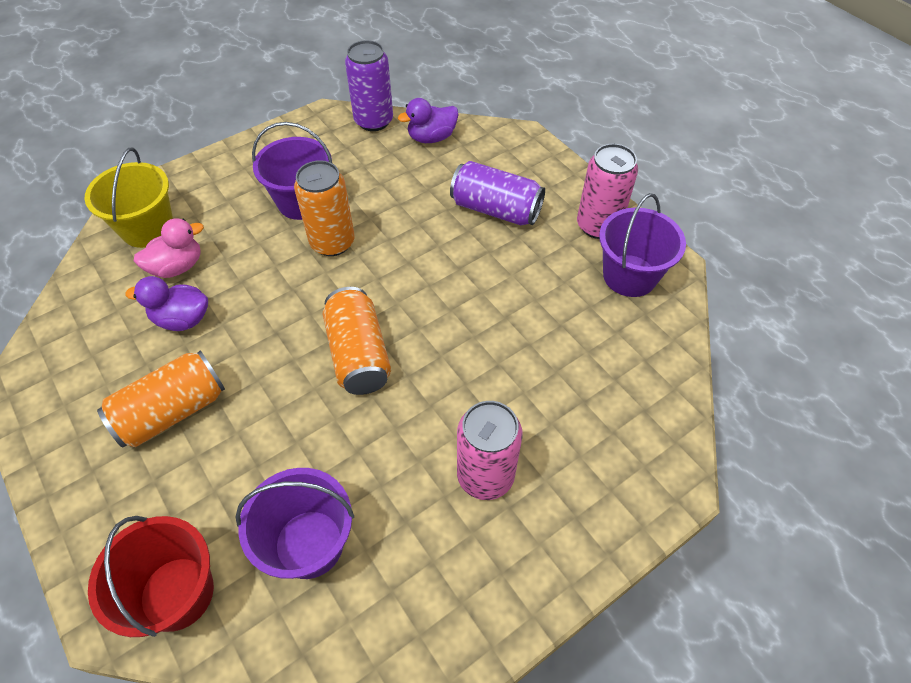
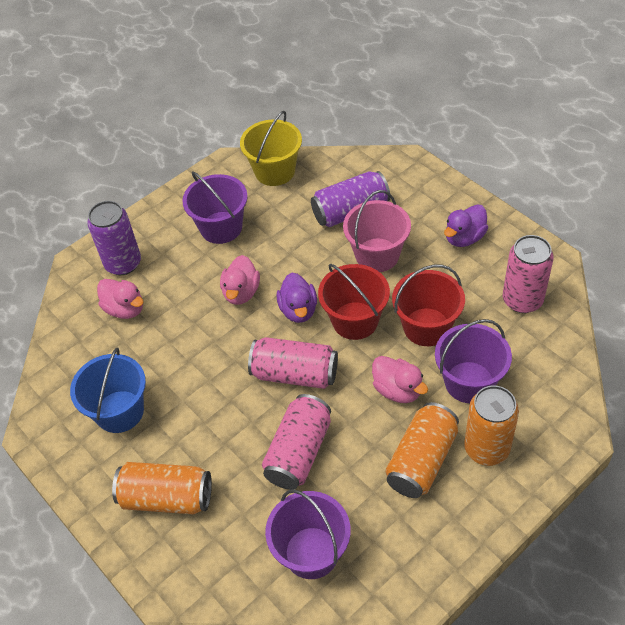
blue bucket: 0 -> 1
pink bucket: 0 -> 1
pink can: 2 -> 3
pink duck: 1 -> 3
red bucket: 1 -> 2

